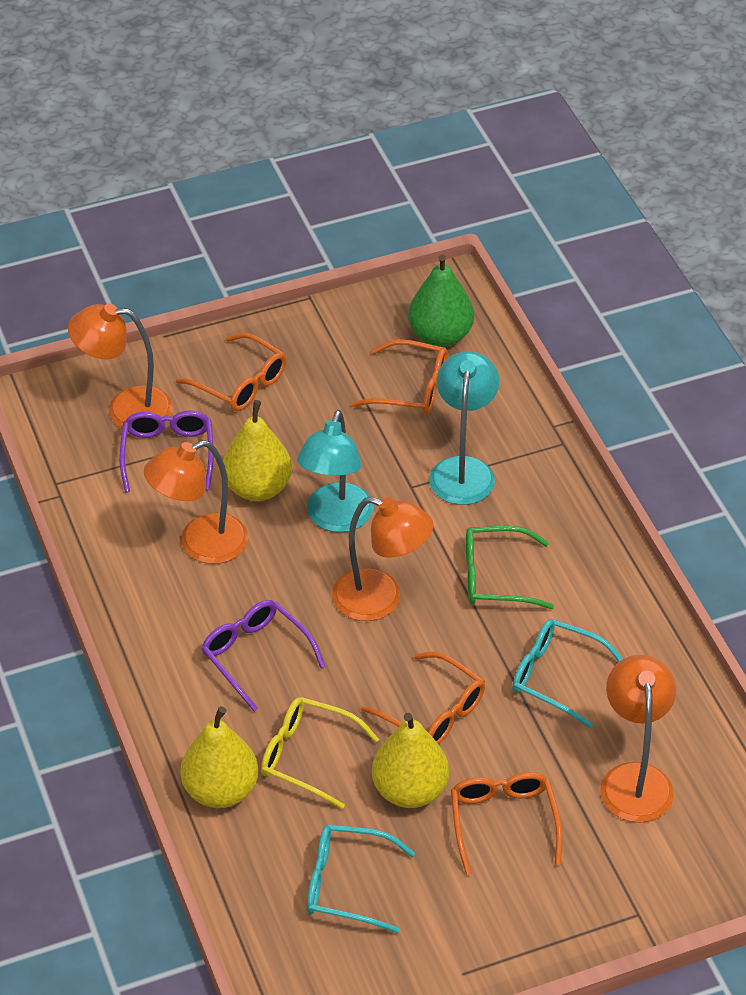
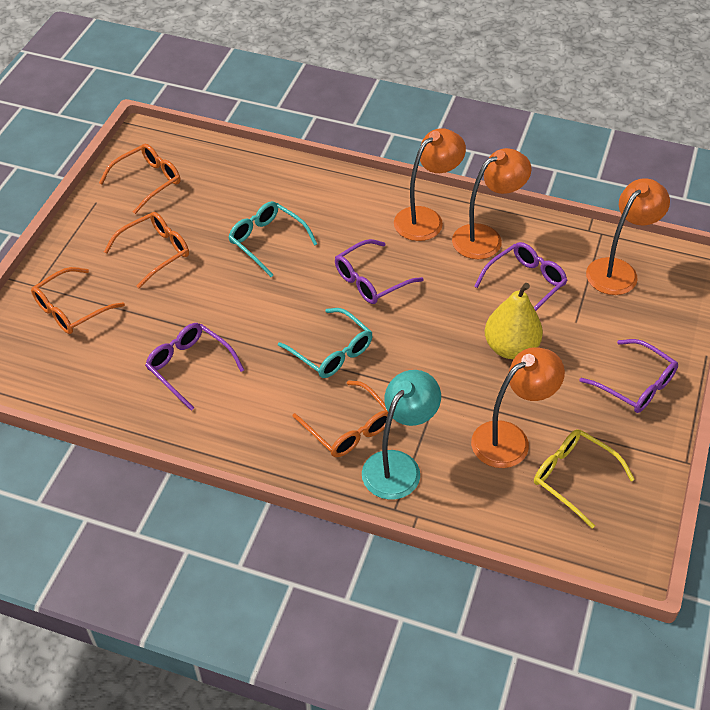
green glasses: 1 -> 0
green pear: 1 -> 0
purple glasses: 2 -> 4
turquoise lamp: 2 -> 1
yellow pear: 3 -> 1

